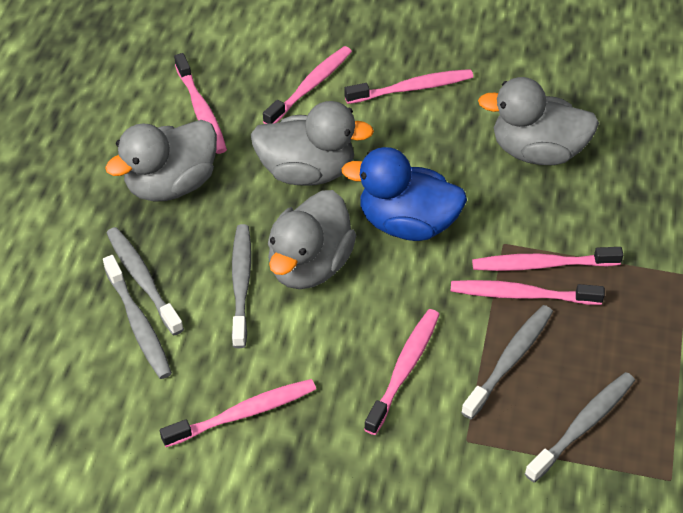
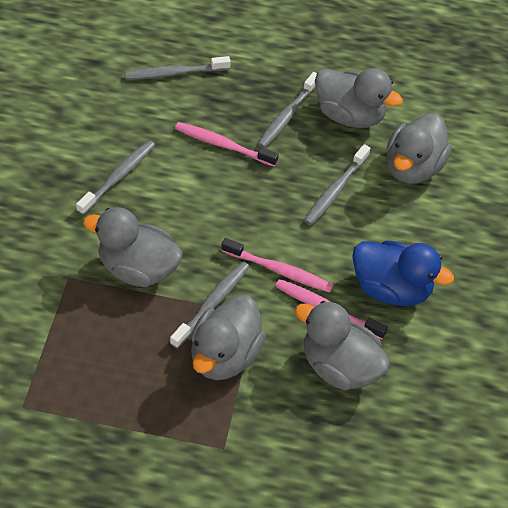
grey duck: 4 -> 5
pink toothbrush: 7 -> 3

